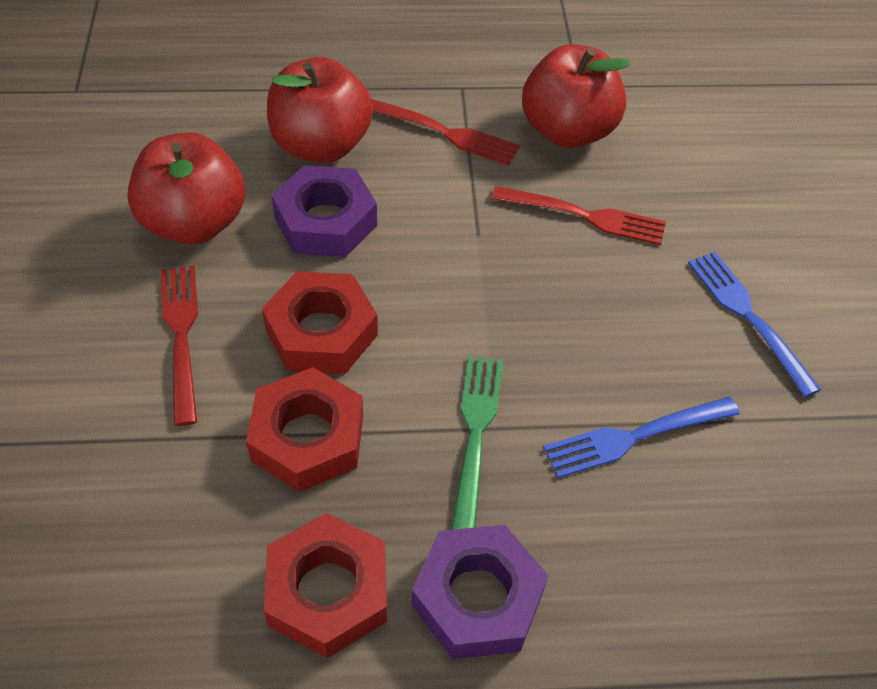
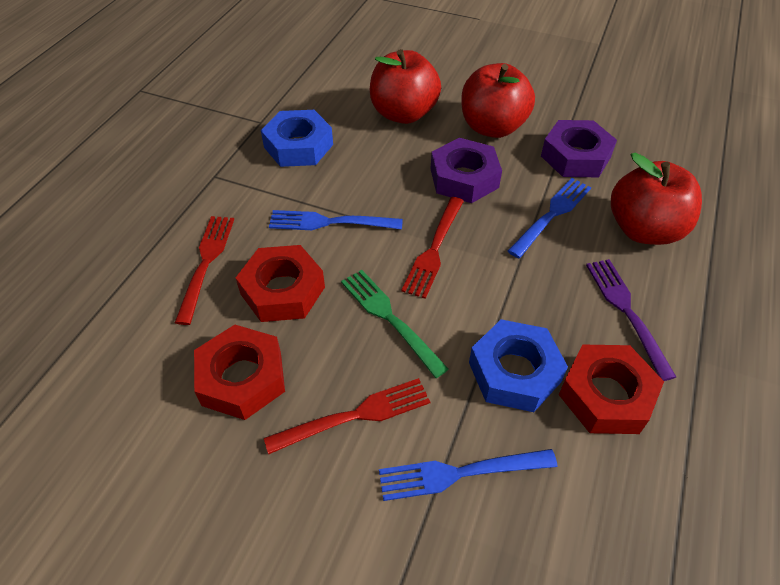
blue fork: 2 -> 3
blue nut: 0 -> 2
purple fork: 0 -> 1

